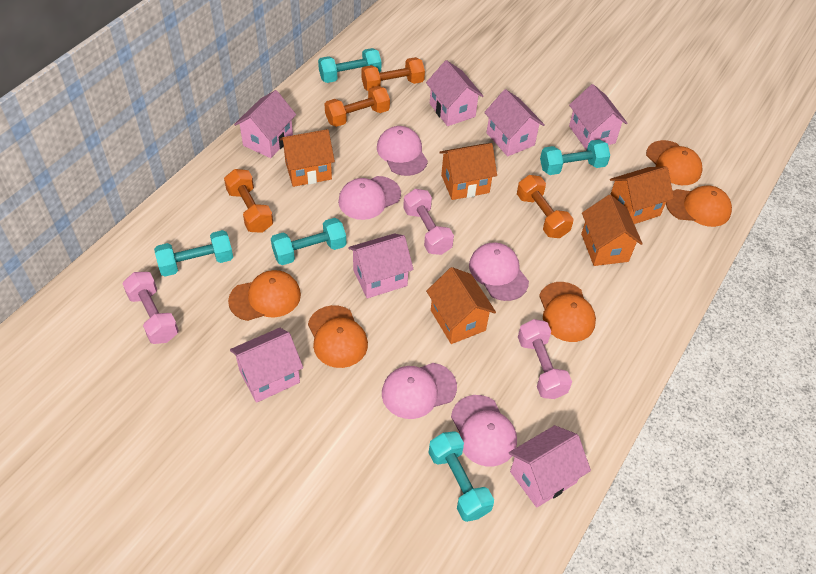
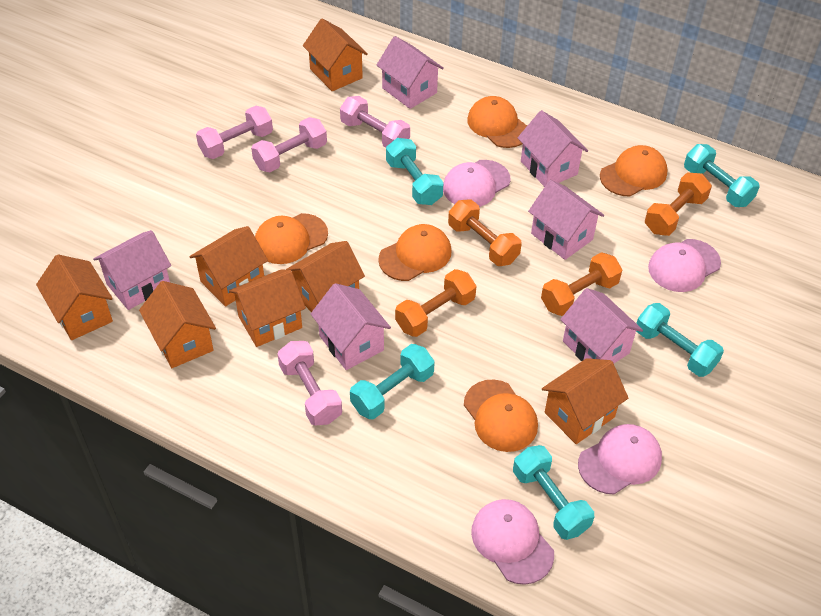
orange house: 5 -> 7
pink cap: 5 -> 4
pink dumbbell: 3 -> 4
pink house: 7 -> 6

